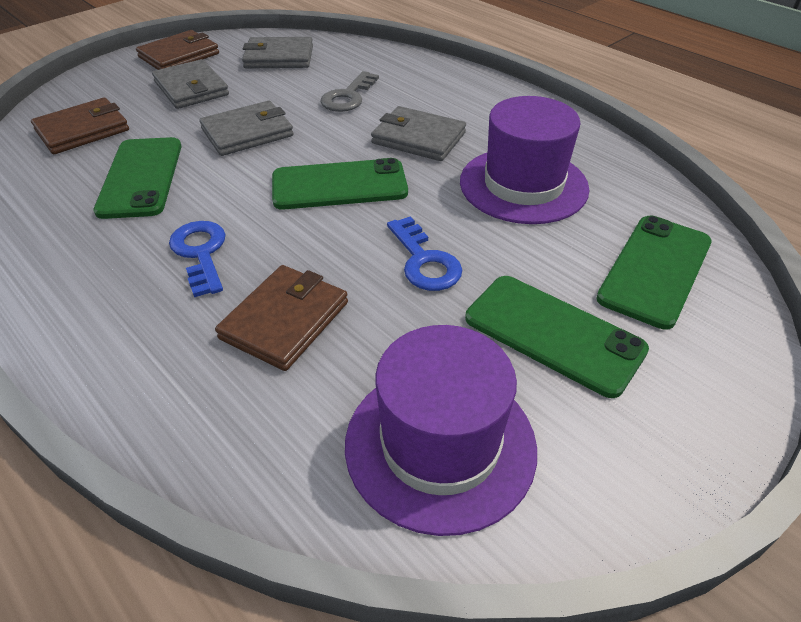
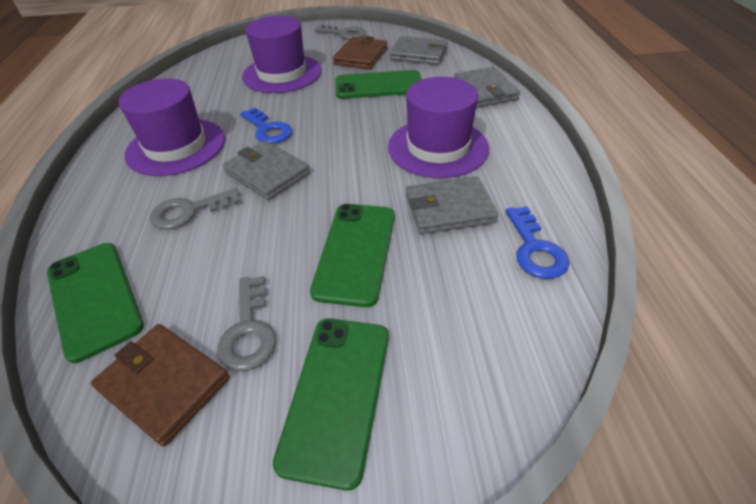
brown wallet: 3 -> 2
grey key: 1 -> 3
purple hat: 2 -> 3

